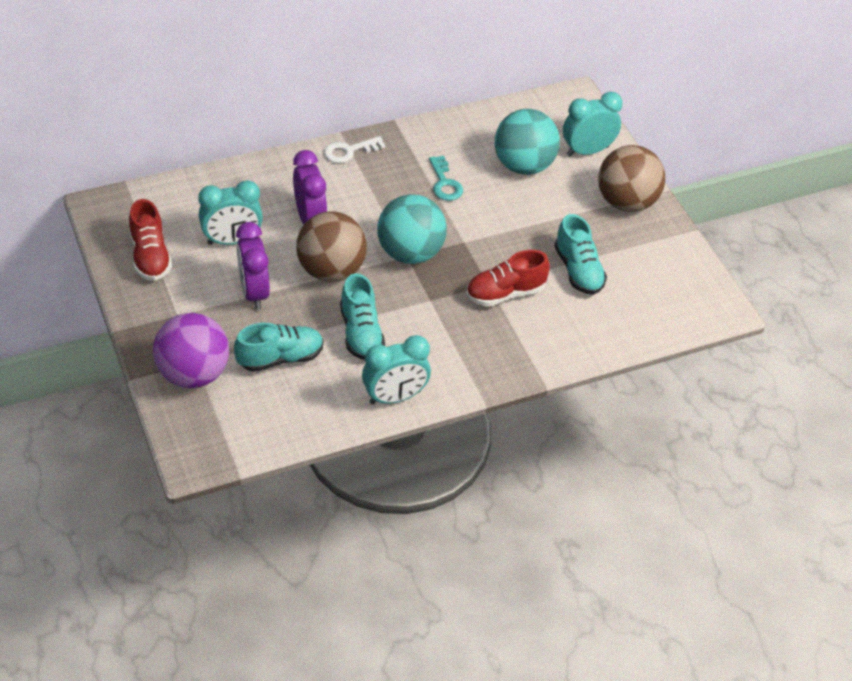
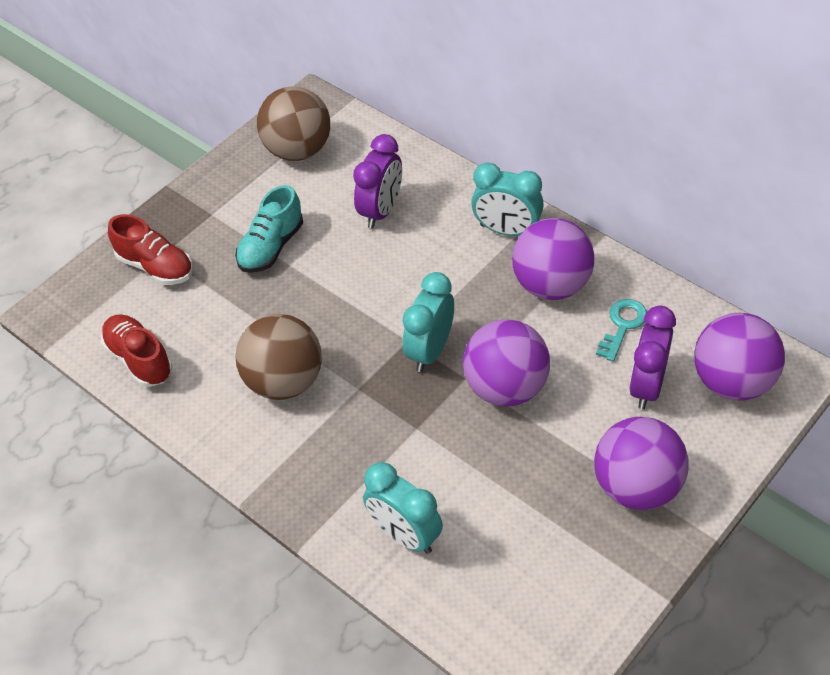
purple ball: 1 -> 4
turquoise ball: 2 -> 0
turquoise shoe: 3 -> 1
white key: 1 -> 0

